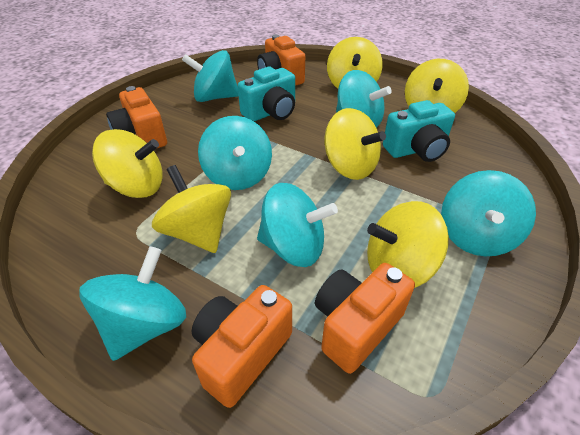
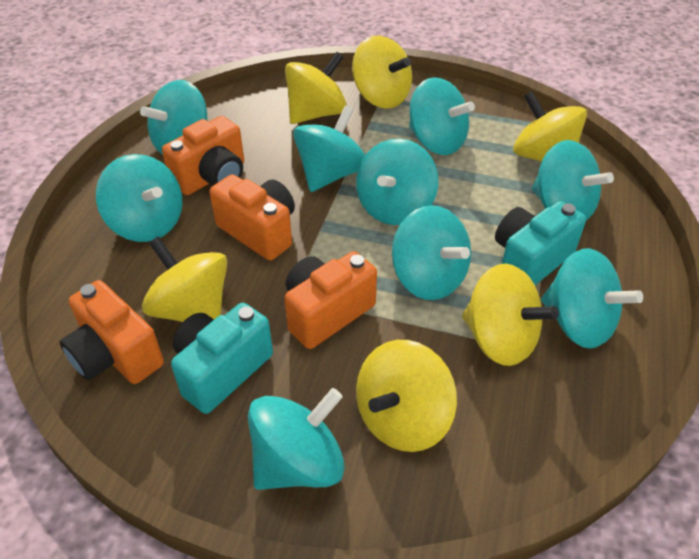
turquoise spinning top: 6 -> 9

